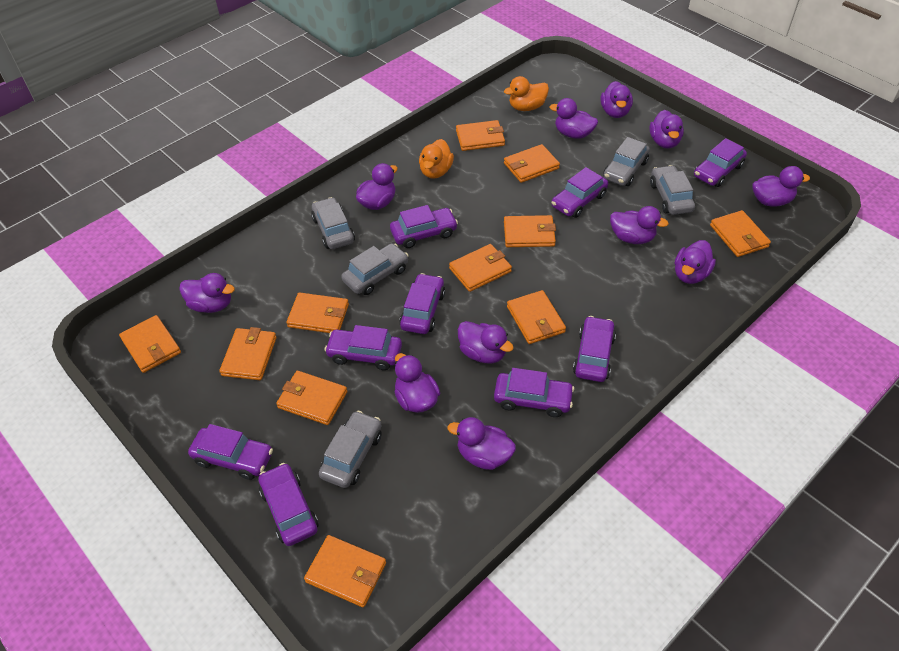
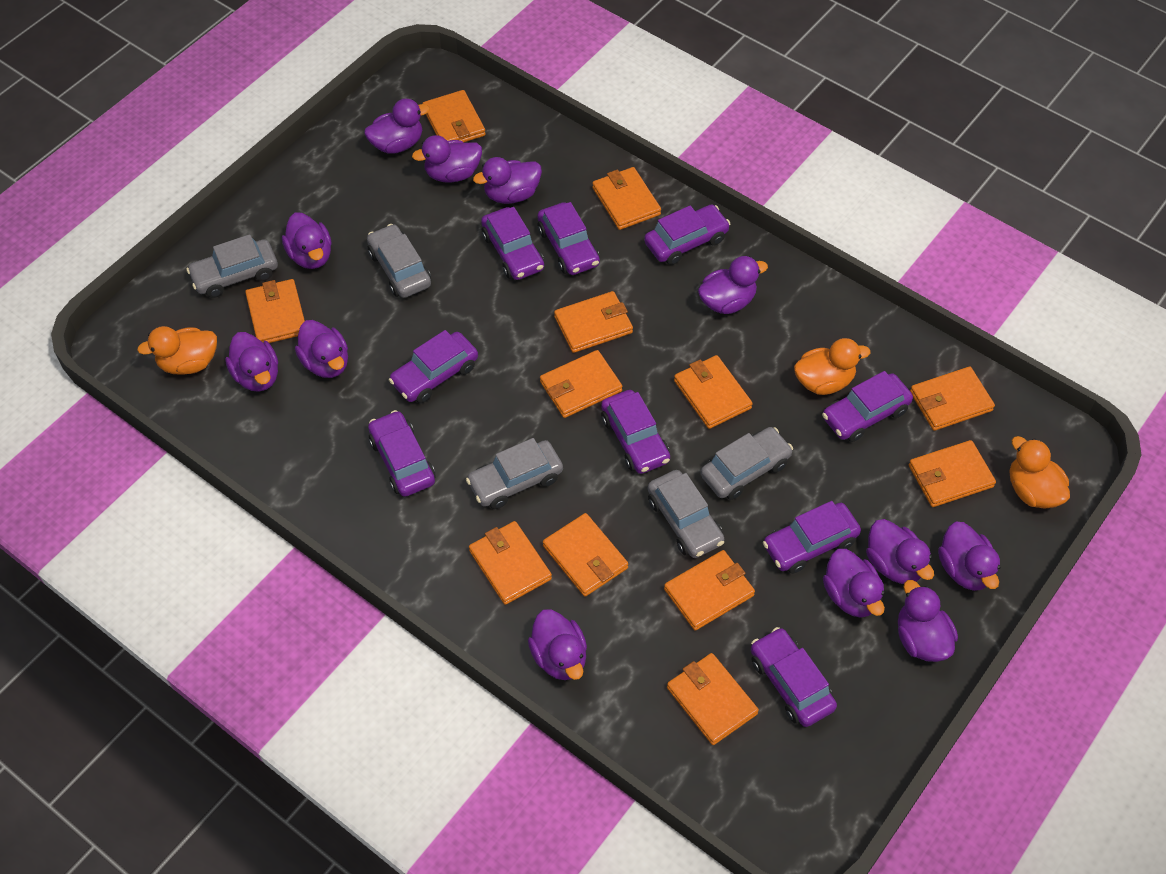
orange duck: 2 -> 3
orange wallet: 11 -> 12
purple duck: 11 -> 12

